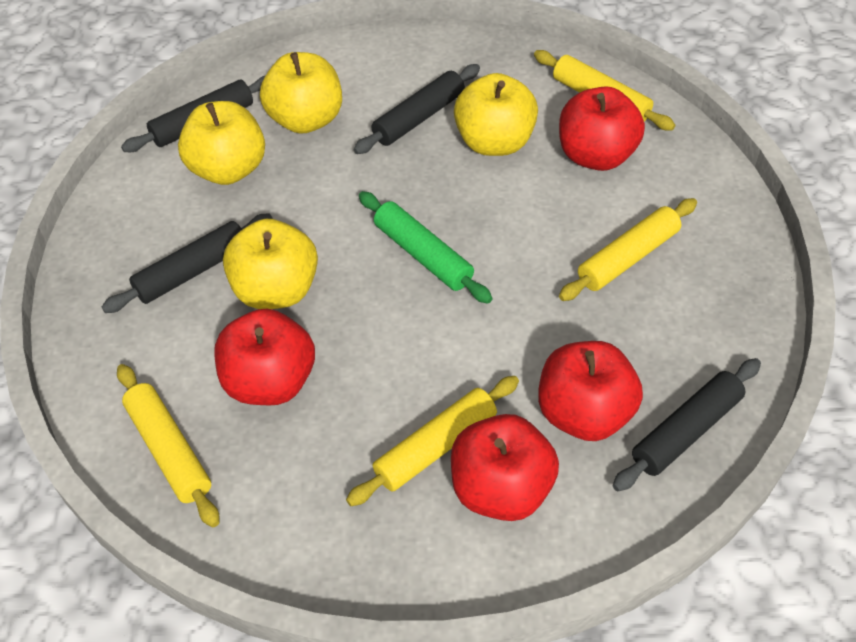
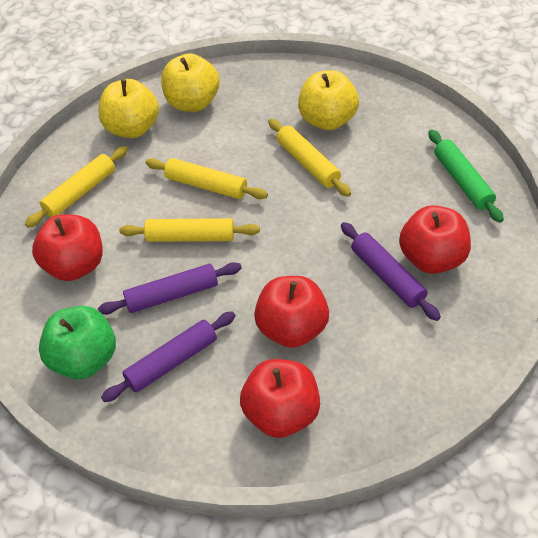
black rolling pin: 4 -> 0
green apple: 0 -> 1
purple rolling pin: 0 -> 3
yellow apple: 4 -> 3

